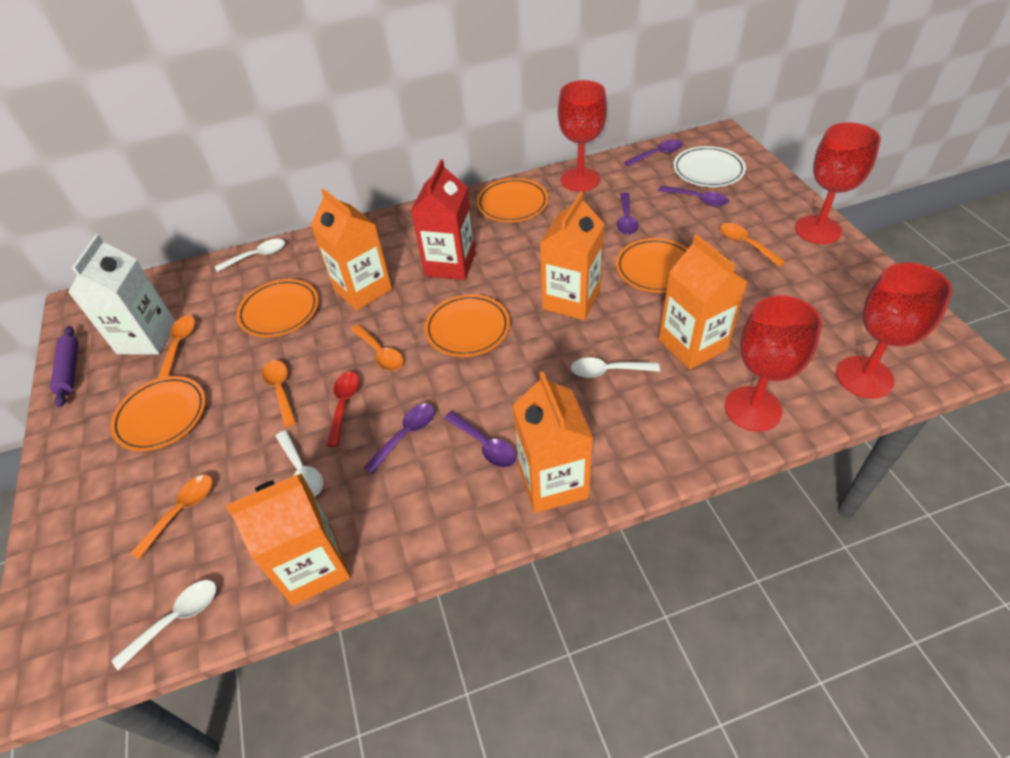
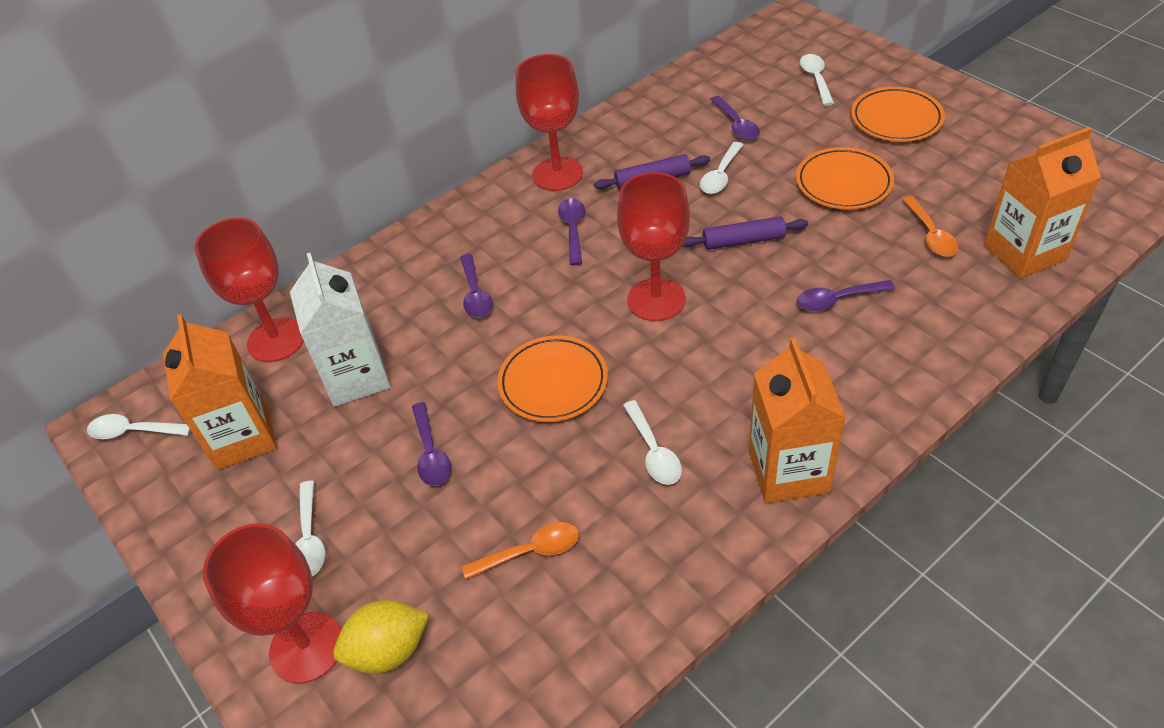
orange carton: 5 -> 3
orange plate: 5 -> 3
orange spoon: 5 -> 2
purple rolling pin: 1 -> 2
red carton: 1 -> 0
red spoon: 1 -> 0
white plate: 1 -> 0
white spoon: 4 -> 5
yellow lemon: 0 -> 1

